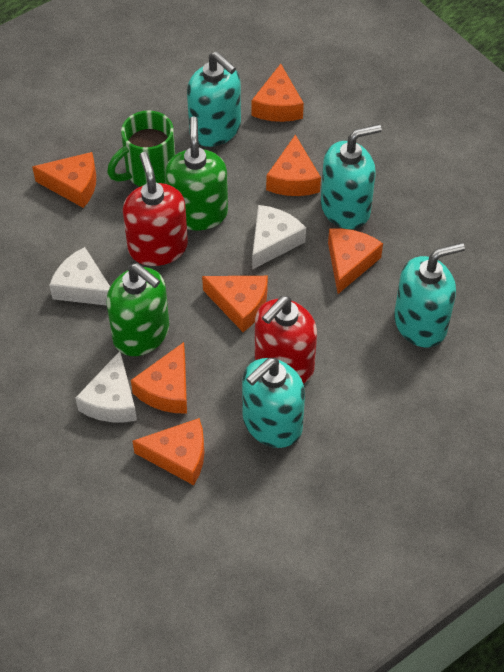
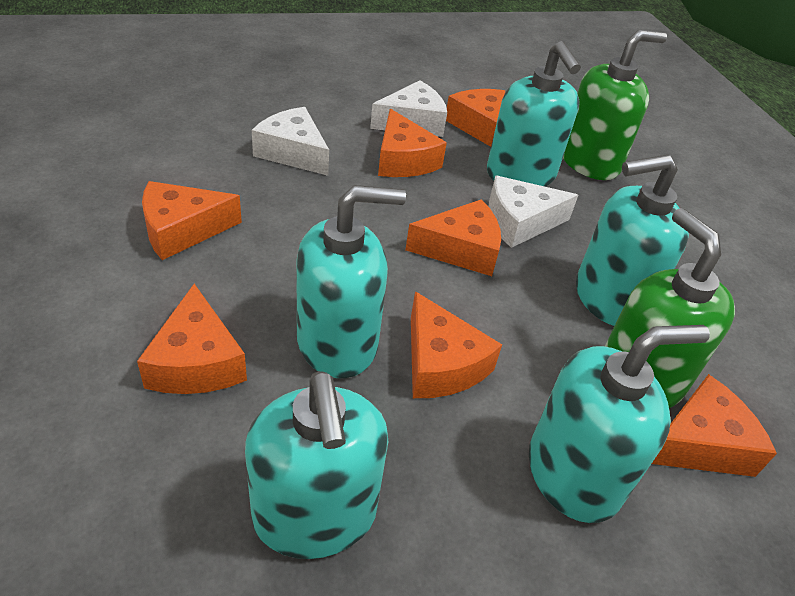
green mug: 1 -> 0
red soap dispenser: 2 -> 0
turquoise soap dispenser: 4 -> 5

